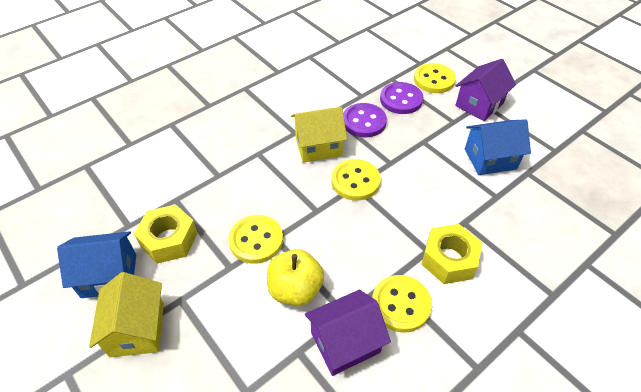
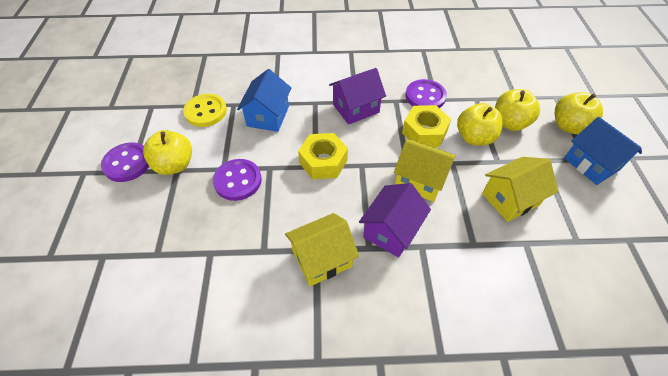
purple button: 2 -> 3
yellow apple: 1 -> 4
yellow button: 4 -> 1
yellow house: 2 -> 3

